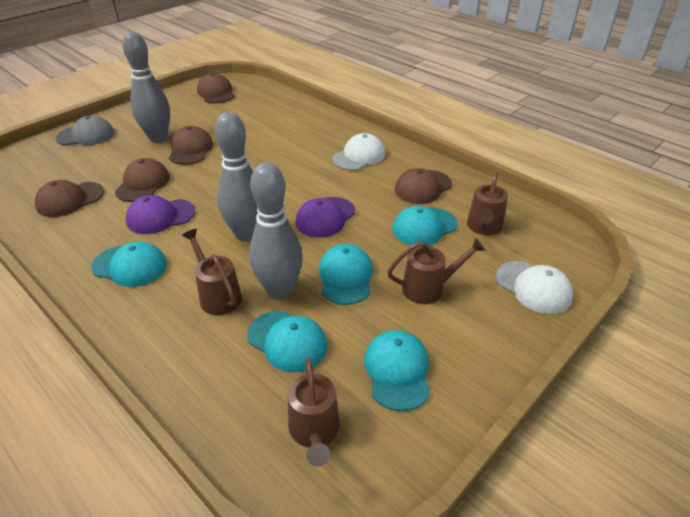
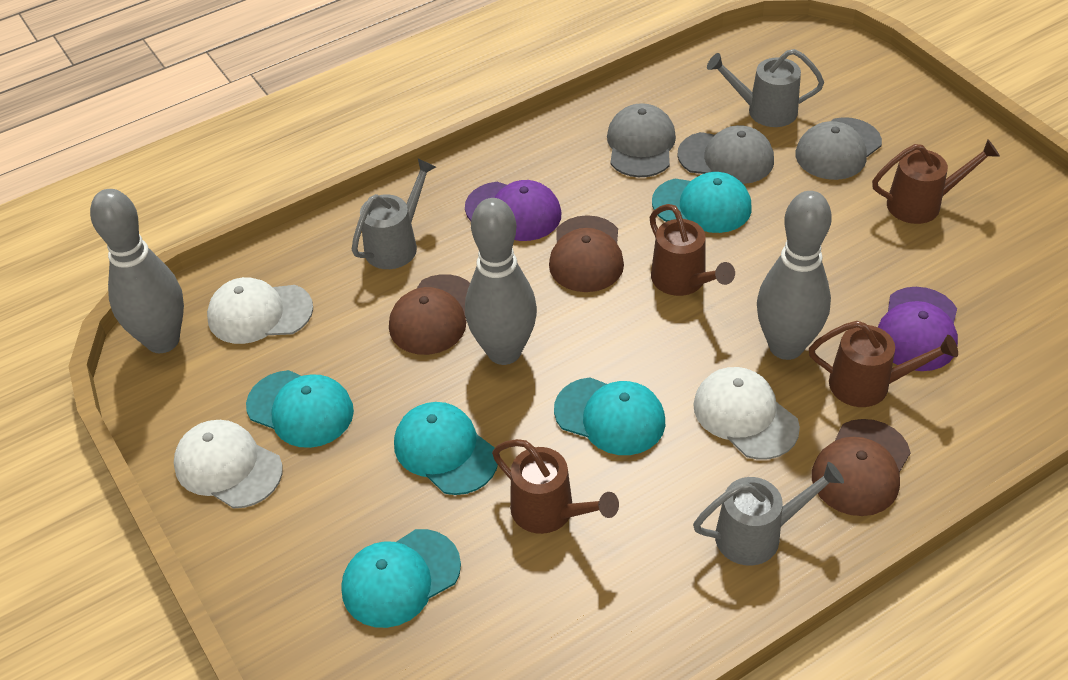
brown cap: 5 -> 3
grey cap: 1 -> 3
grey watering can: 0 -> 3
white cap: 2 -> 3

